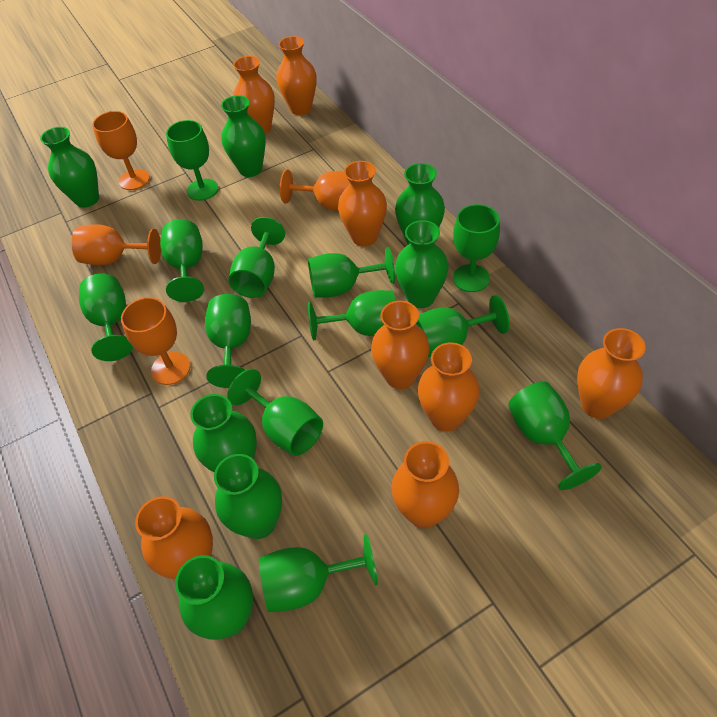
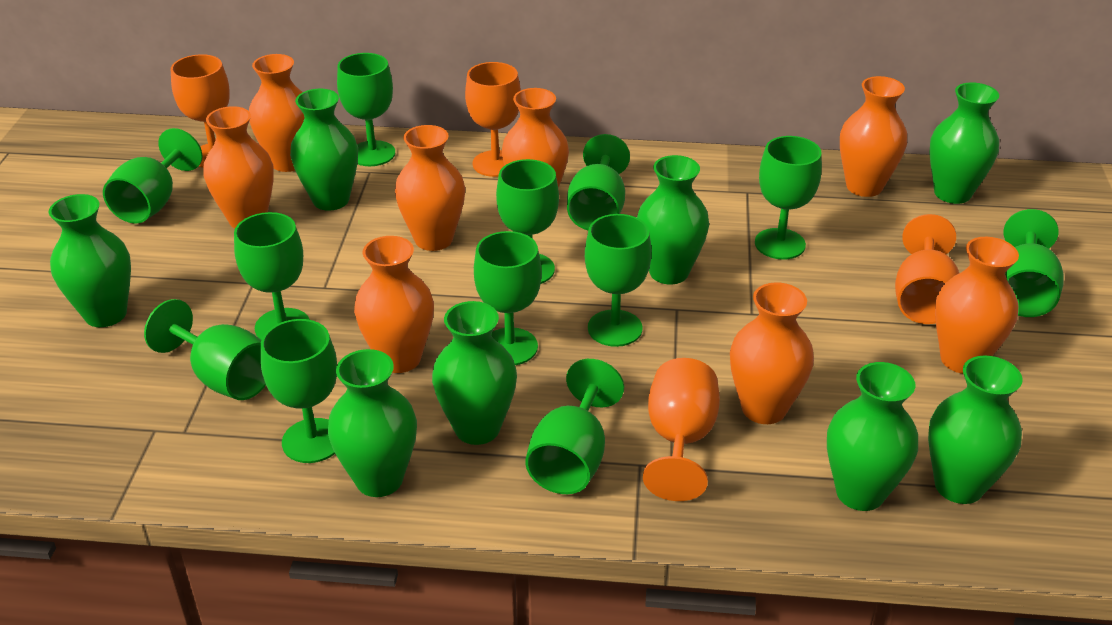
green vase: 7 -> 8

